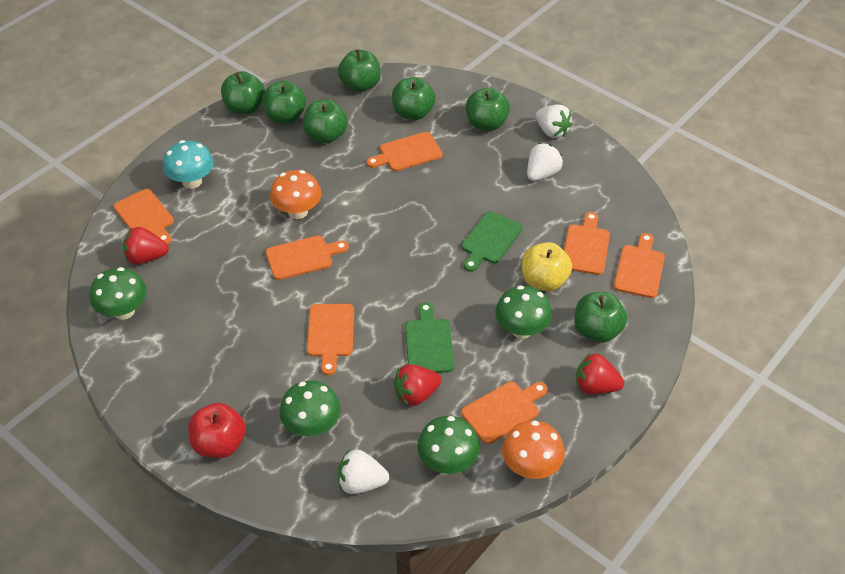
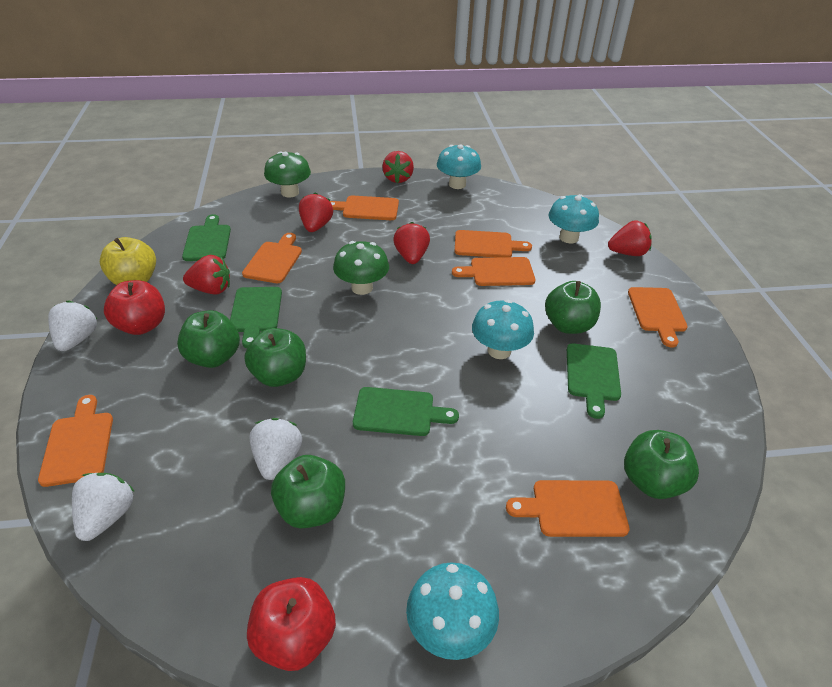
green apple: 7 -> 5
green cutting board: 2 -> 4
green mushroom: 4 -> 2
orange mushroom: 2 -> 0
red apple: 1 -> 2
red strawberry: 3 -> 5
turquoise mushroom: 1 -> 4

